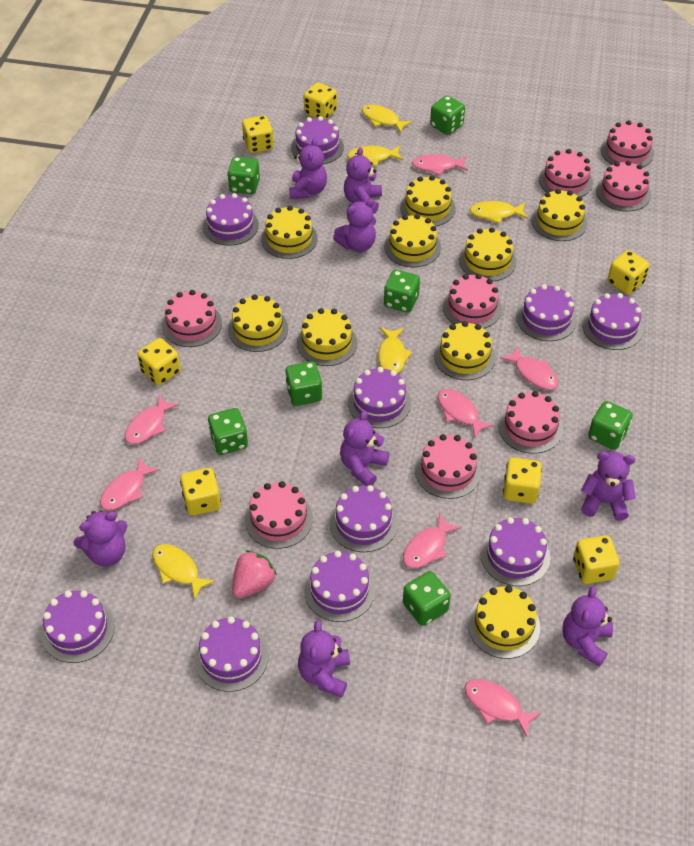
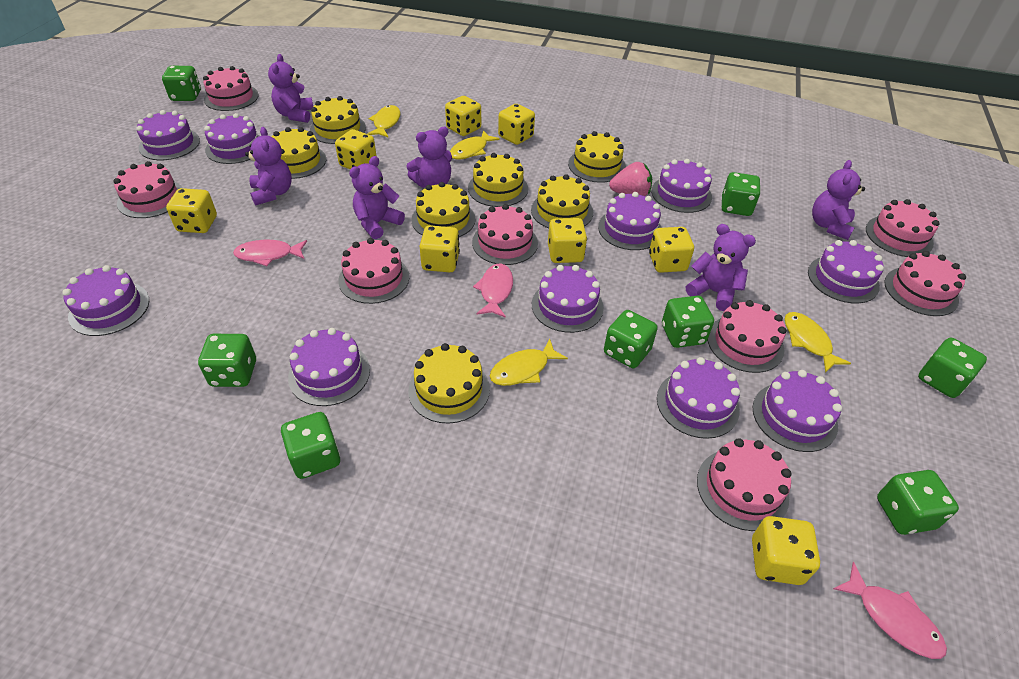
green dice: 7 -> 8
pink fish: 7 -> 3
purple teddy bear: 8 -> 6
yellow cake: 9 -> 7
yellow dice: 7 -> 8
yellow fish: 5 -> 4

